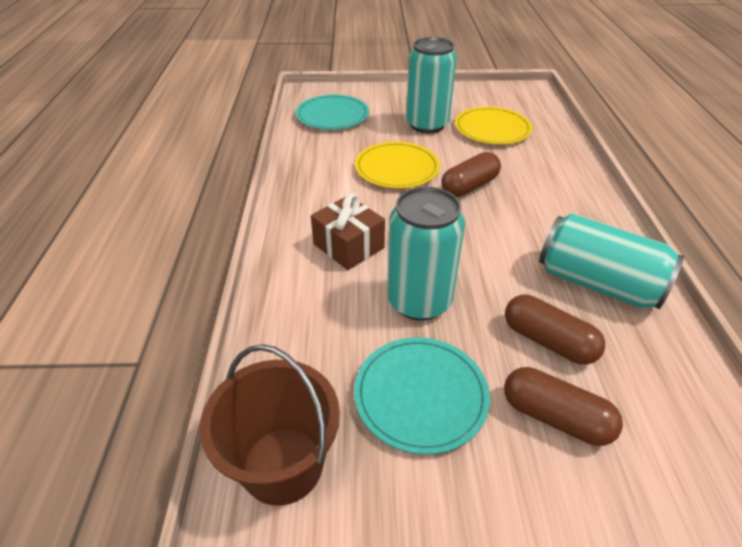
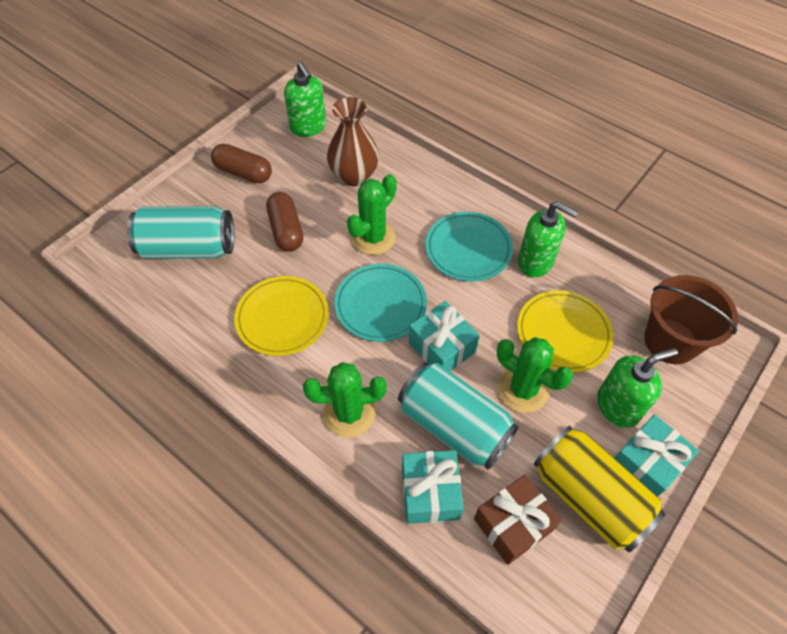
brown capsule: 3 -> 2
brown vase: 0 -> 1
green cactus: 0 -> 3
green soap dispenser: 0 -> 3
turquoise can: 3 -> 2
turquoise gift: 0 -> 3
yellow can: 0 -> 1

